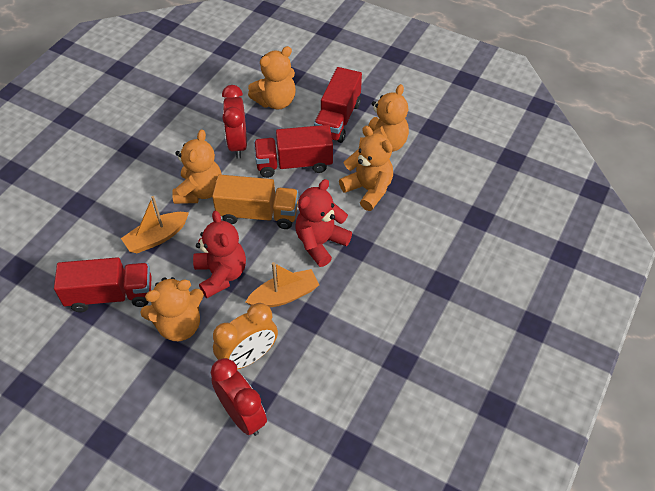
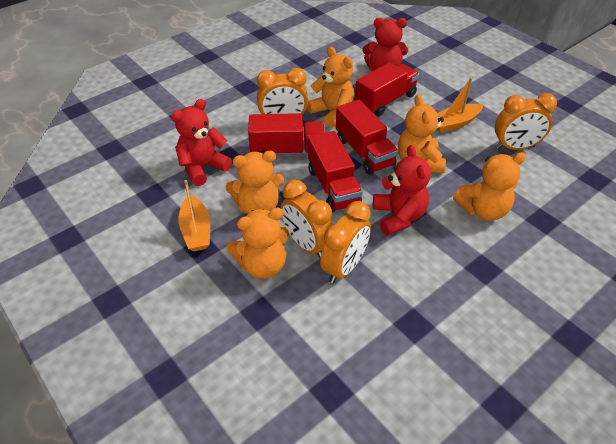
orange clock: 1 -> 4
orange truck: 1 -> 0
red clock: 2 -> 0
red teddy bear: 2 -> 3
red truck: 3 -> 4

